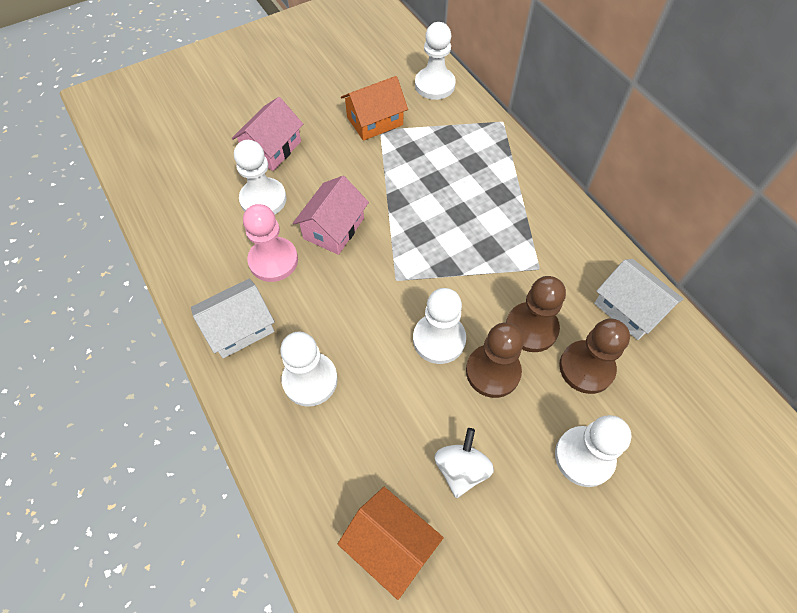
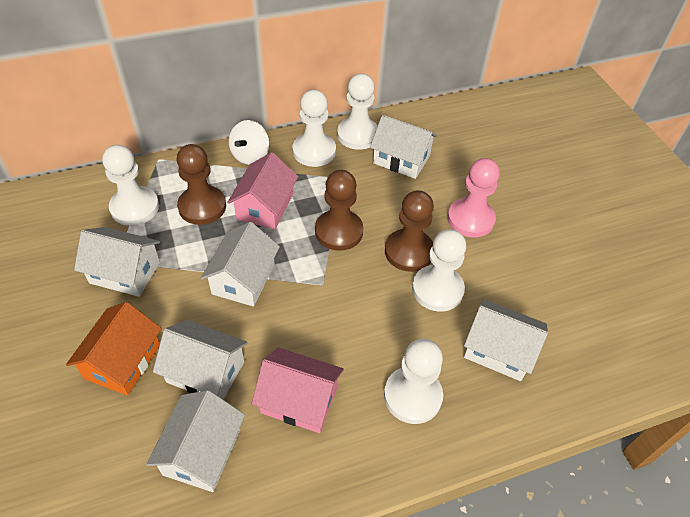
orange house: 2 -> 1
white house: 2 -> 6

